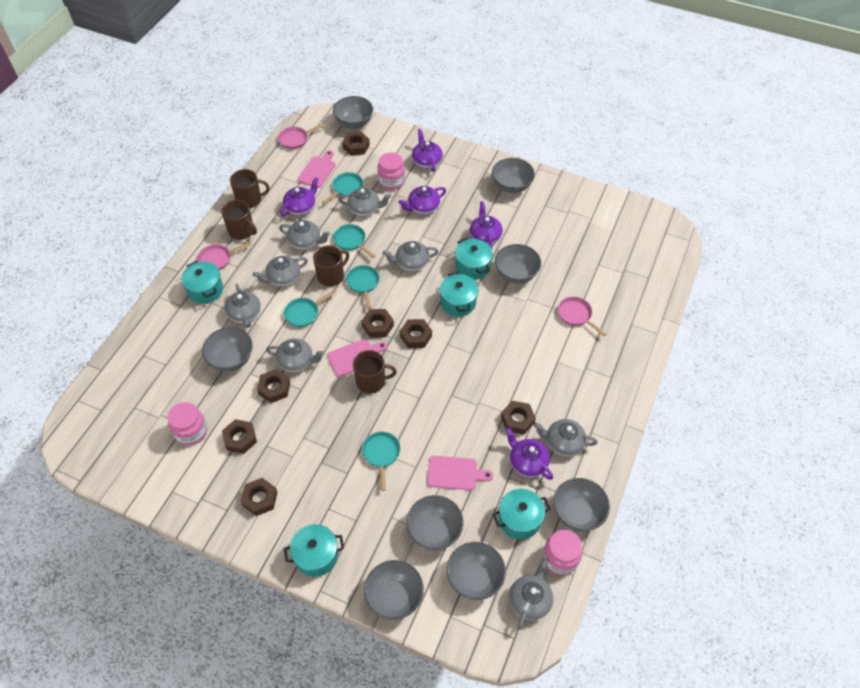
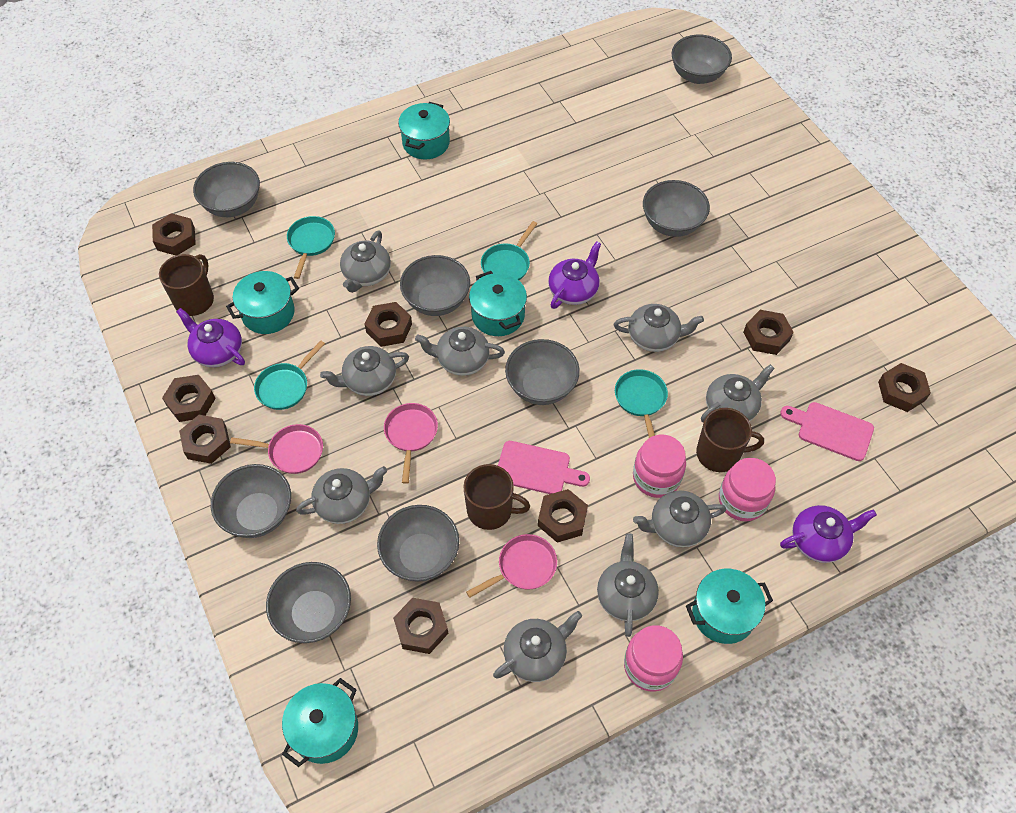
brown mug: 4 -> 3
brown nut: 7 -> 8
grey teapot: 8 -> 9
pink cutting board: 3 -> 2
purple teapot: 5 -> 3
turquoise pan: 5 -> 4

